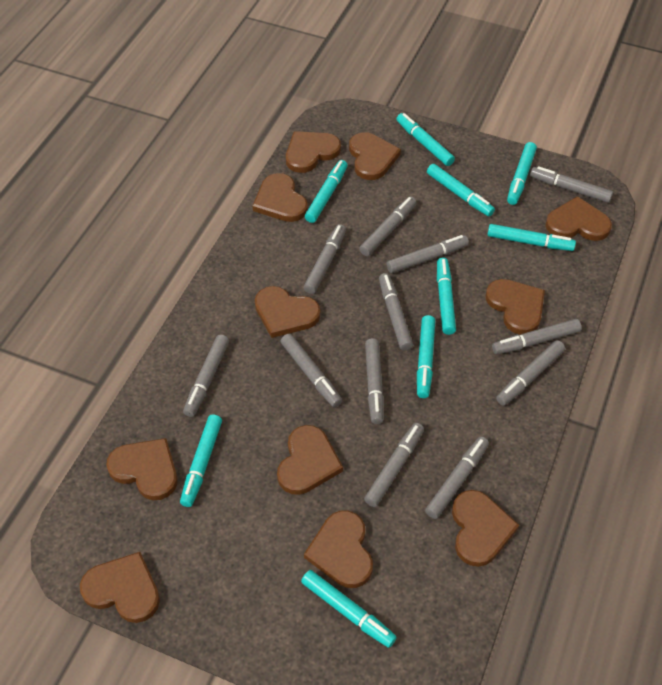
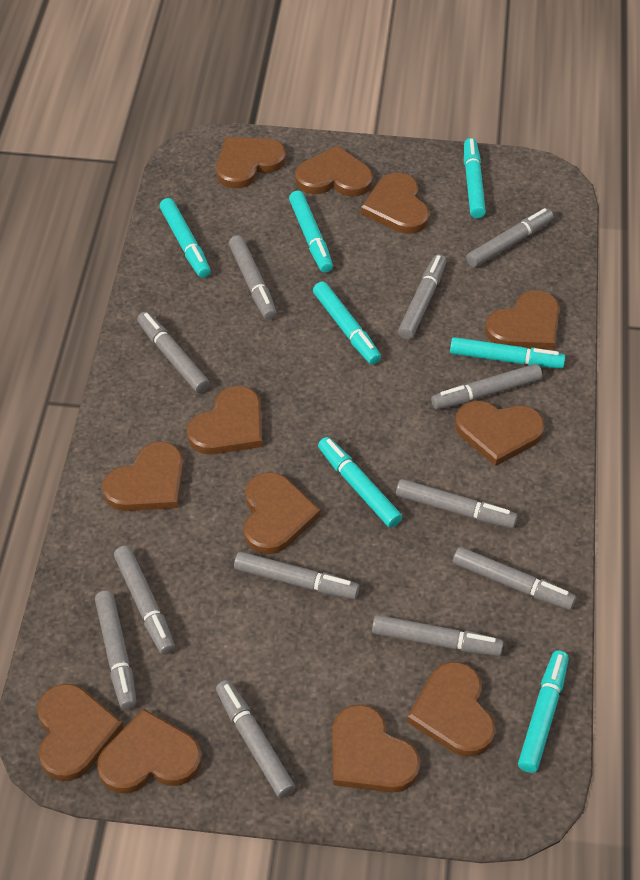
brown heart: 11 -> 12
turquoise marker: 9 -> 7

